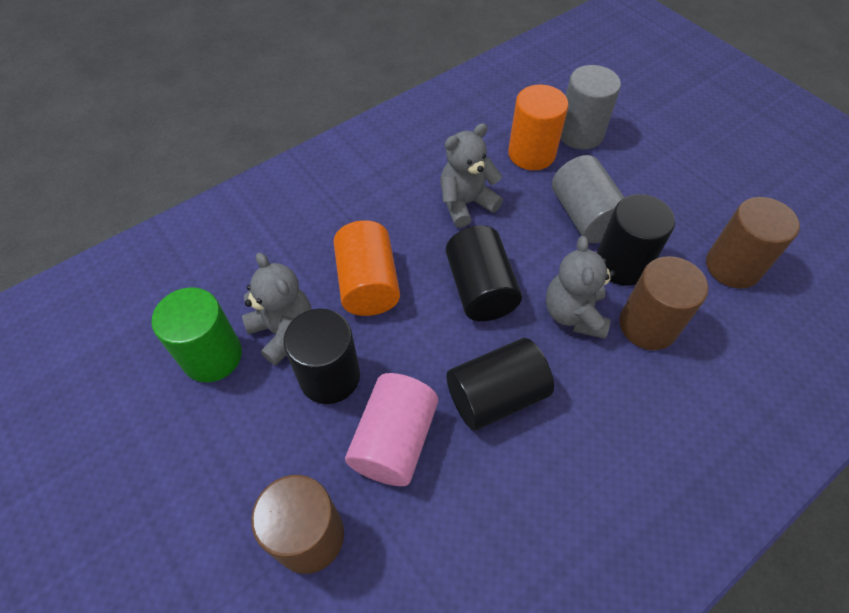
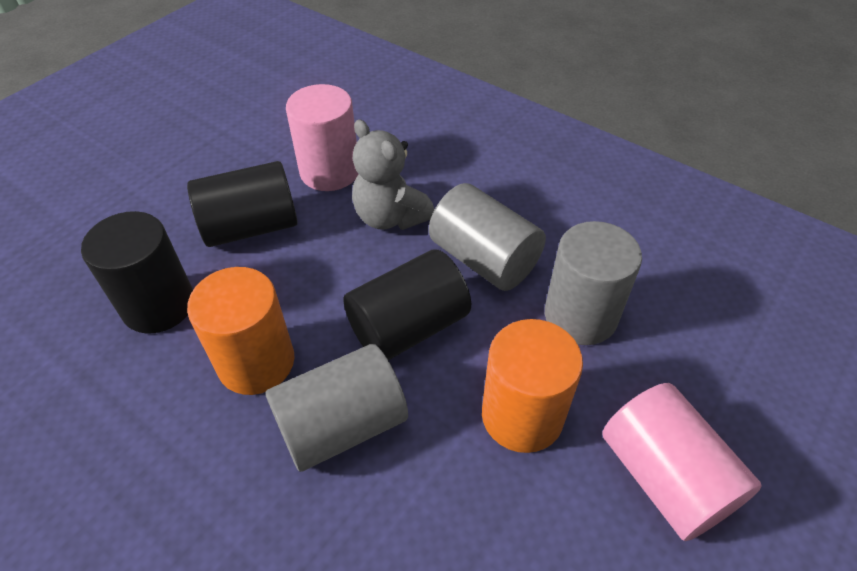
black cylinder: 4 -> 3
brown cylinder: 3 -> 0
green cylinder: 1 -> 0
grey cylinder: 2 -> 3
grey teddy bear: 3 -> 1
pink cylinder: 1 -> 2

